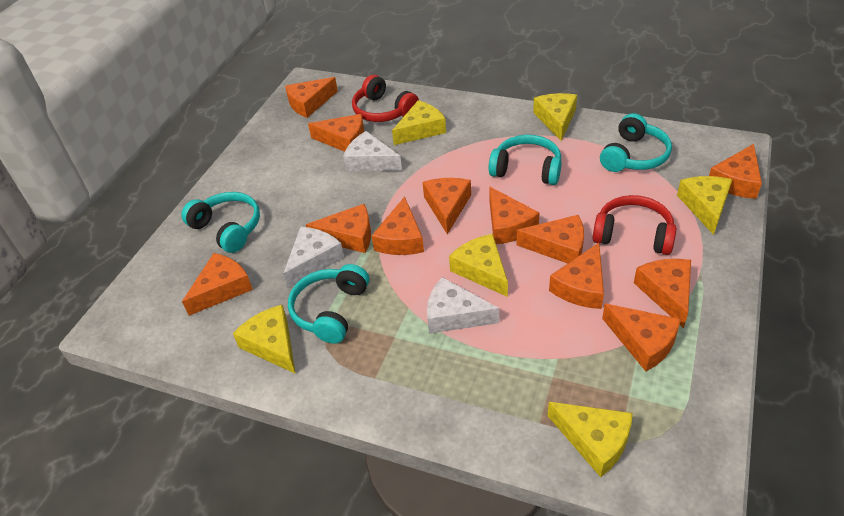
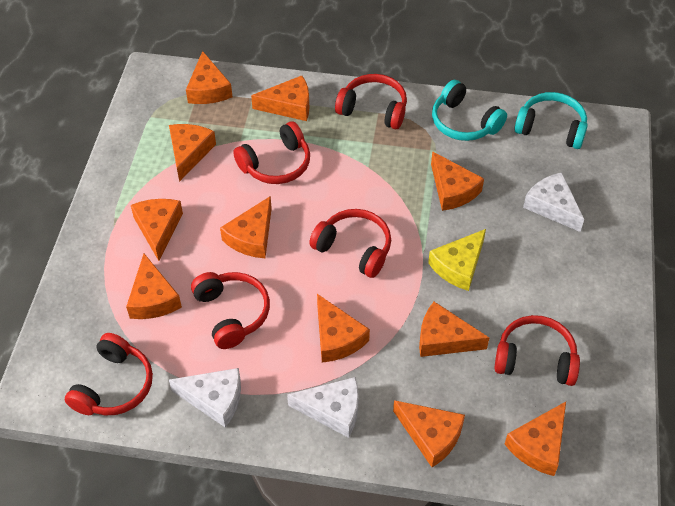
orange cheese: 12 -> 11
red headphones: 2 -> 6
turquoise headphones: 4 -> 2
yellow cheese: 6 -> 1

